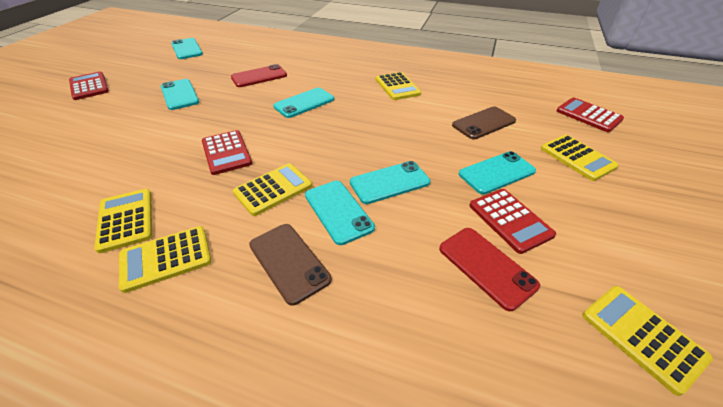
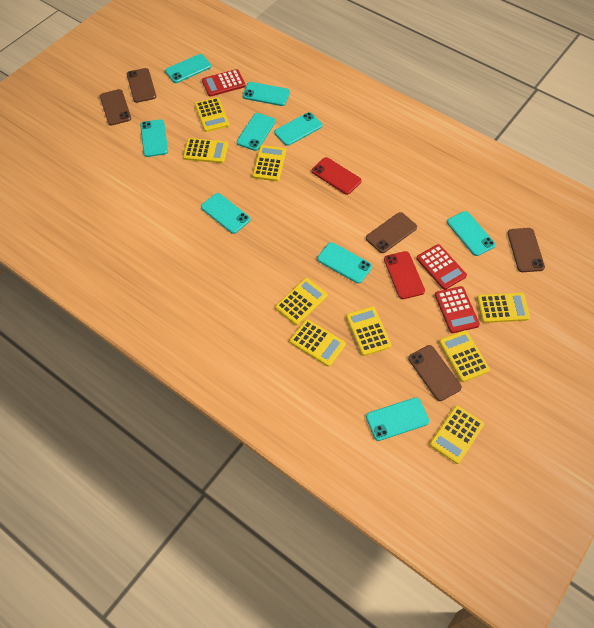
brown phone: 2 -> 5
red calculator: 4 -> 3
turquoise phone: 6 -> 9
yellow calculator: 6 -> 9

